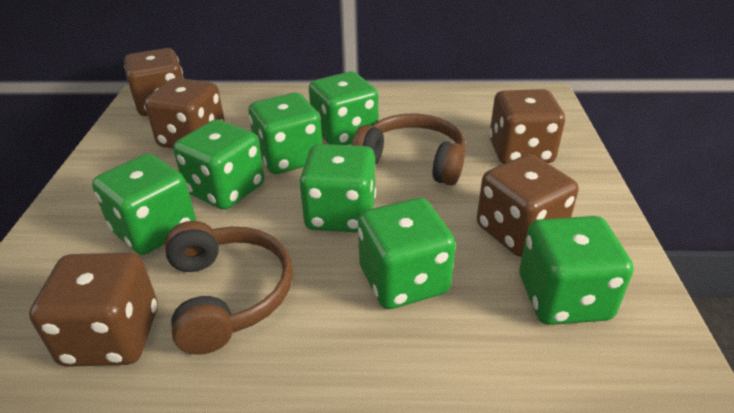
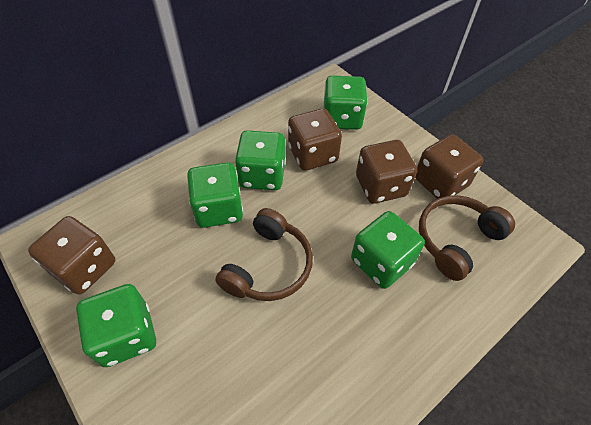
brown dice: 5 -> 4
green dice: 7 -> 5

